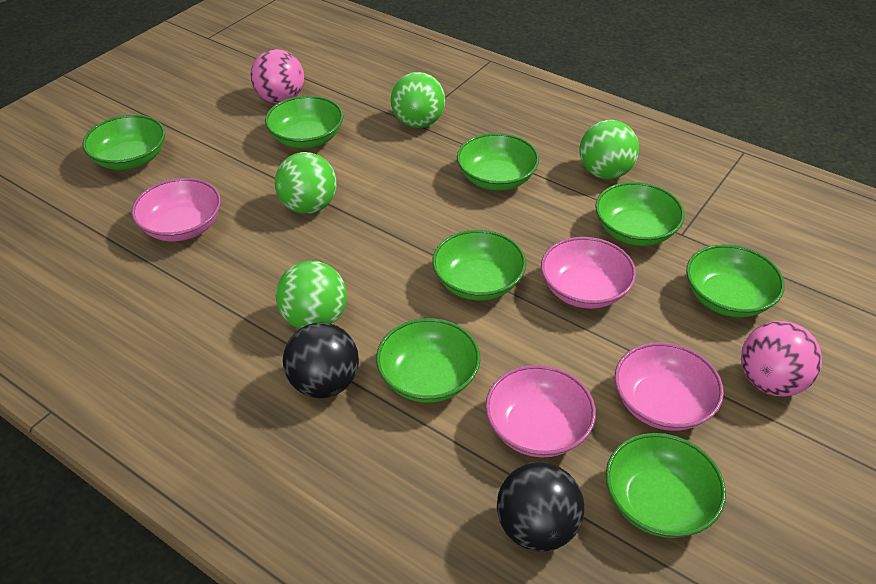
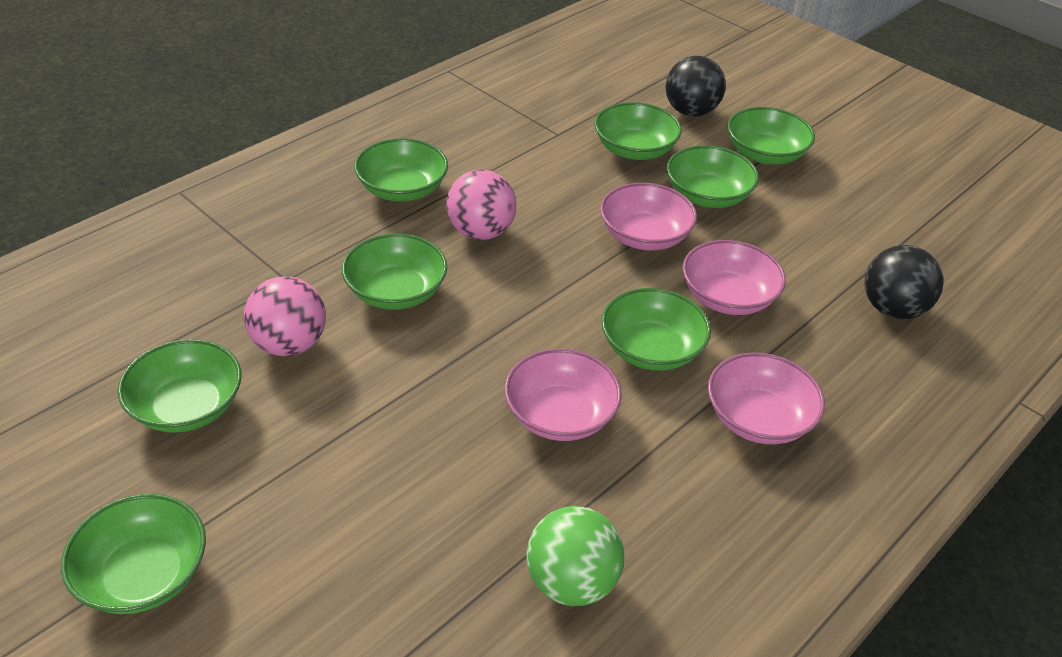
green ball: 4 -> 1

